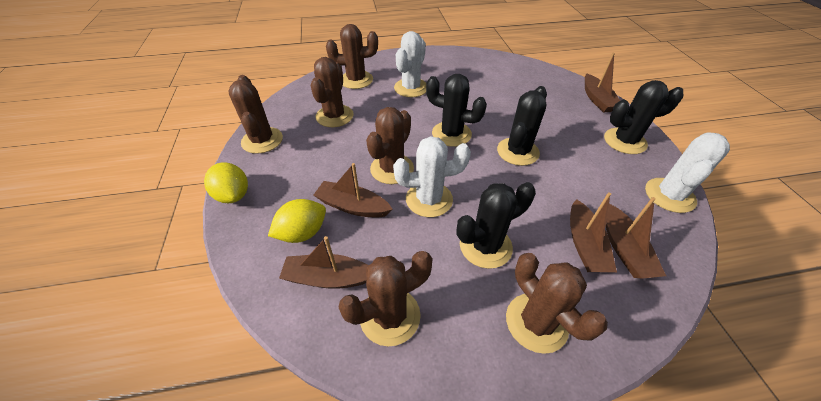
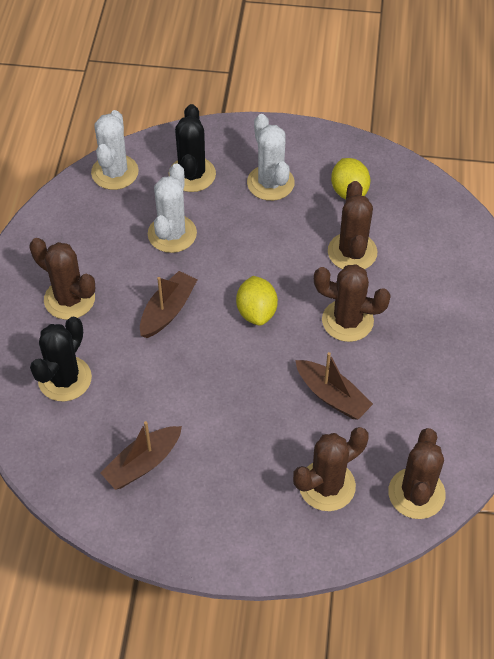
black cactus: 4 -> 2
brown boat: 5 -> 3
brown cactus: 6 -> 5

